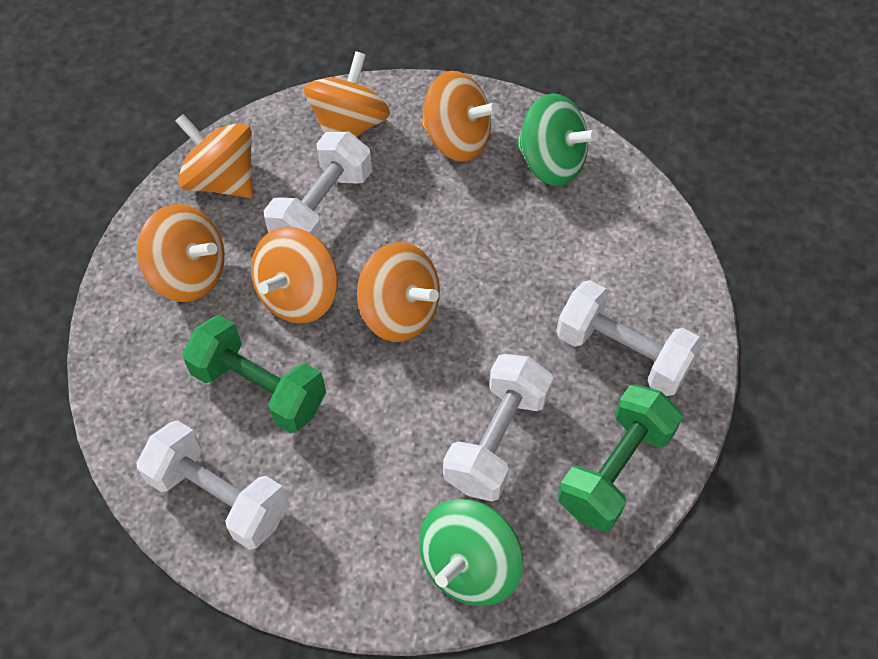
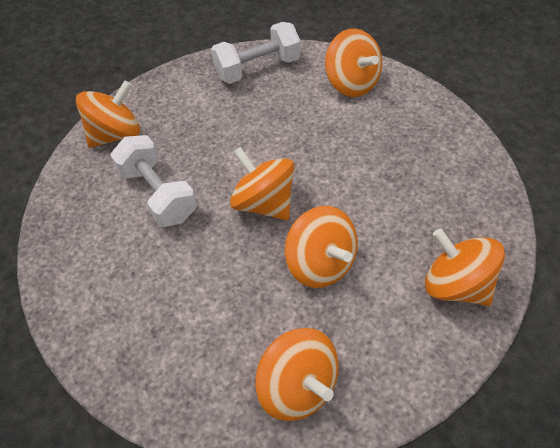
green dumbbell: 2 -> 0
green spinning top: 2 -> 0
white dumbbell: 4 -> 2

